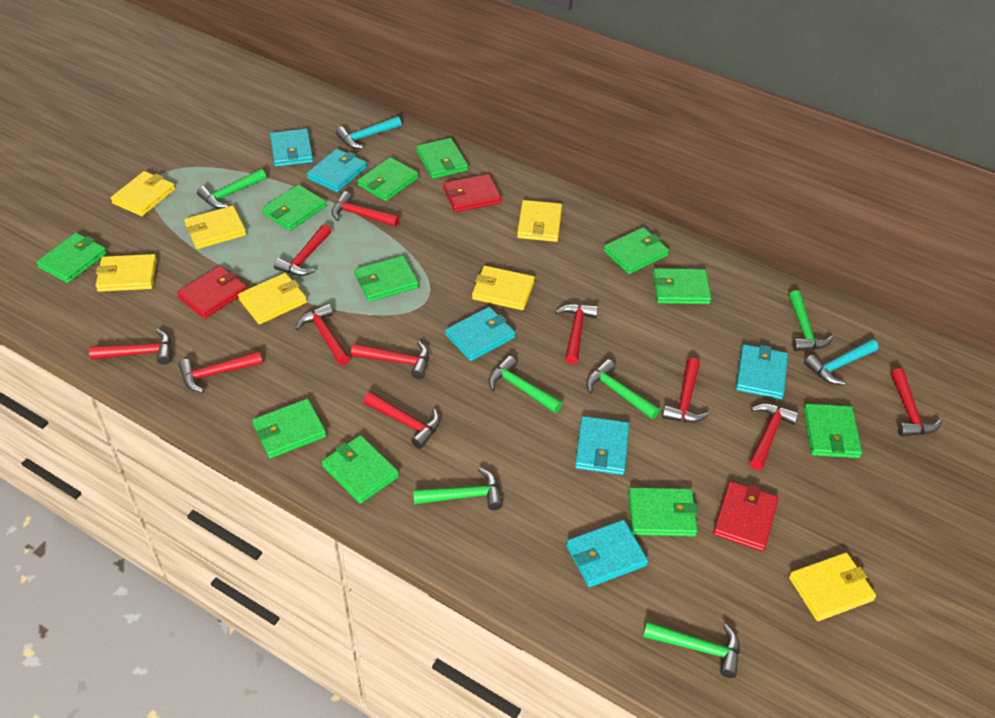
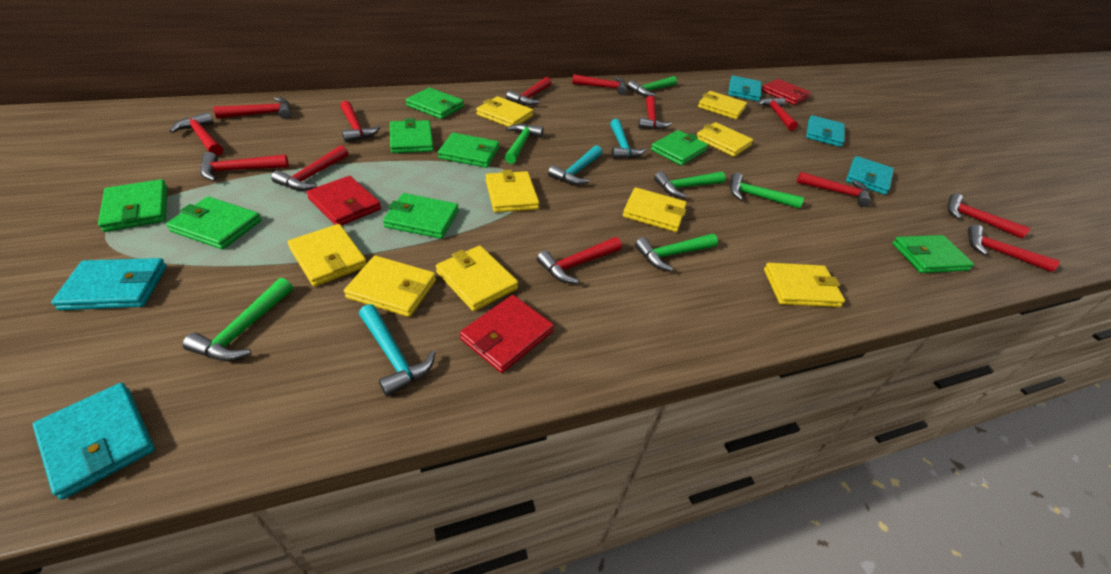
green wallet: 11 -> 8
red hammer: 11 -> 13
turquoise hammer: 2 -> 3
turquoise wallet: 6 -> 5
yellow wallet: 7 -> 9

